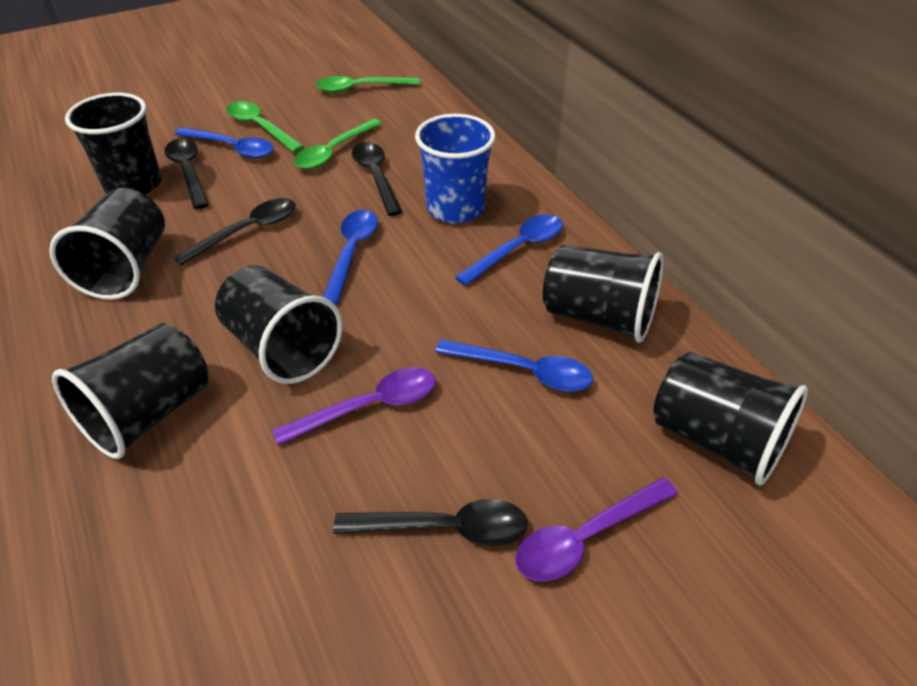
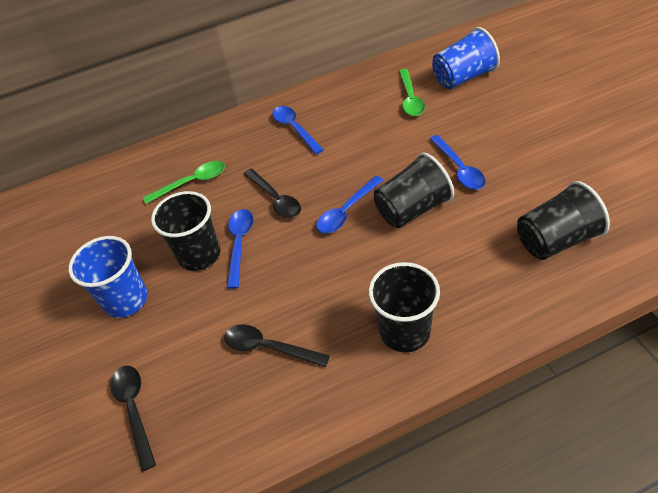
black cup: 6 -> 4
black spoon: 4 -> 3
blue cup: 1 -> 2
green spoon: 3 -> 2
purple spoon: 2 -> 0

